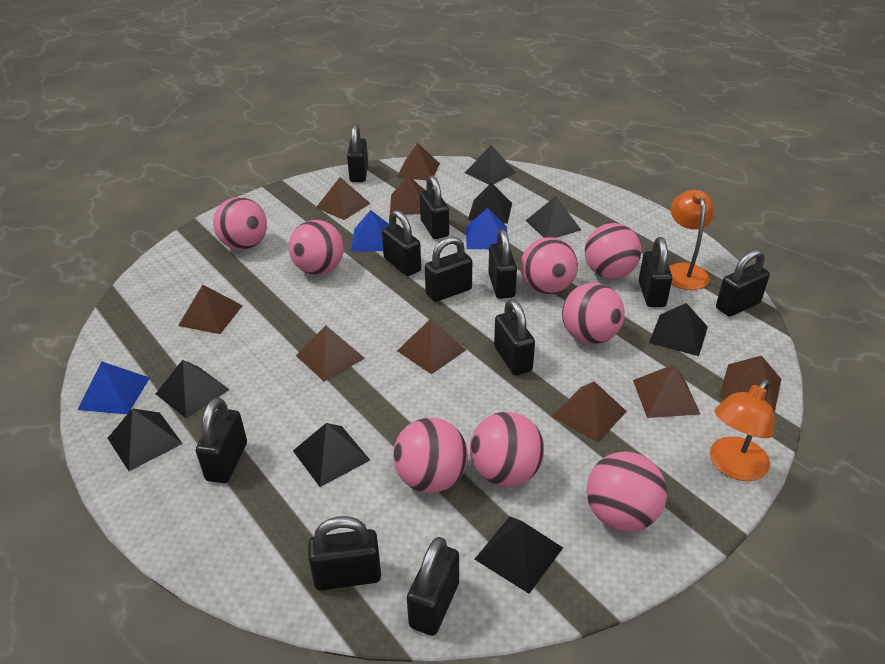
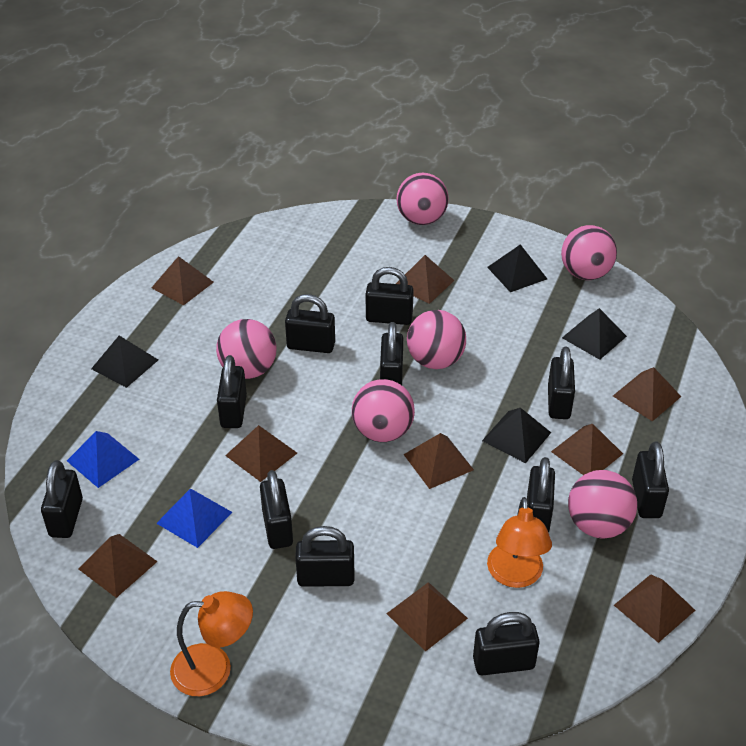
black pyramid: 8 -> 4
blue pyramid: 3 -> 2
pink ball: 8 -> 6

